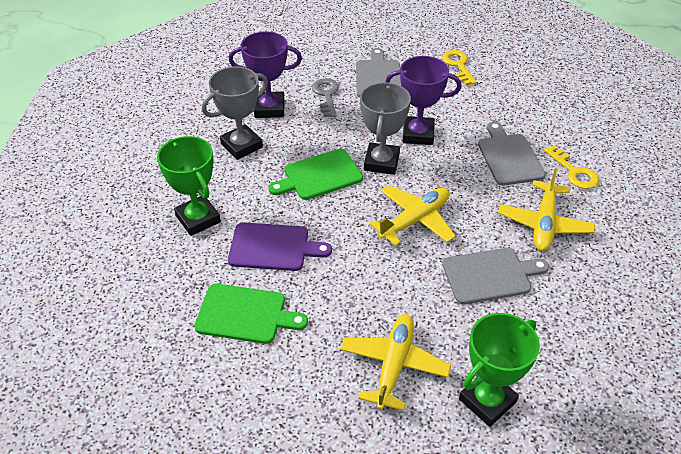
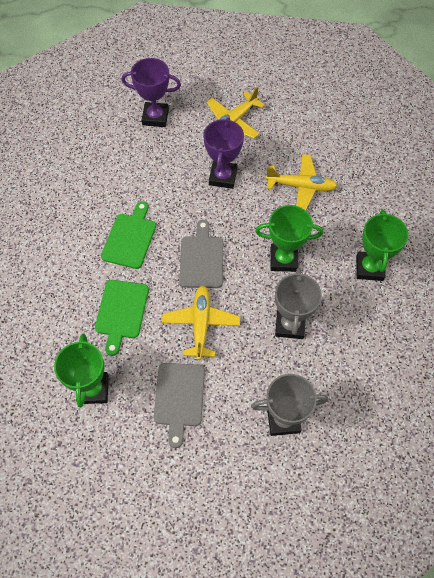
green trophy: 2 -> 3
grey cutting board: 3 -> 2
grey key: 1 -> 0
purple cutting board: 1 -> 0
yellow key: 2 -> 0

